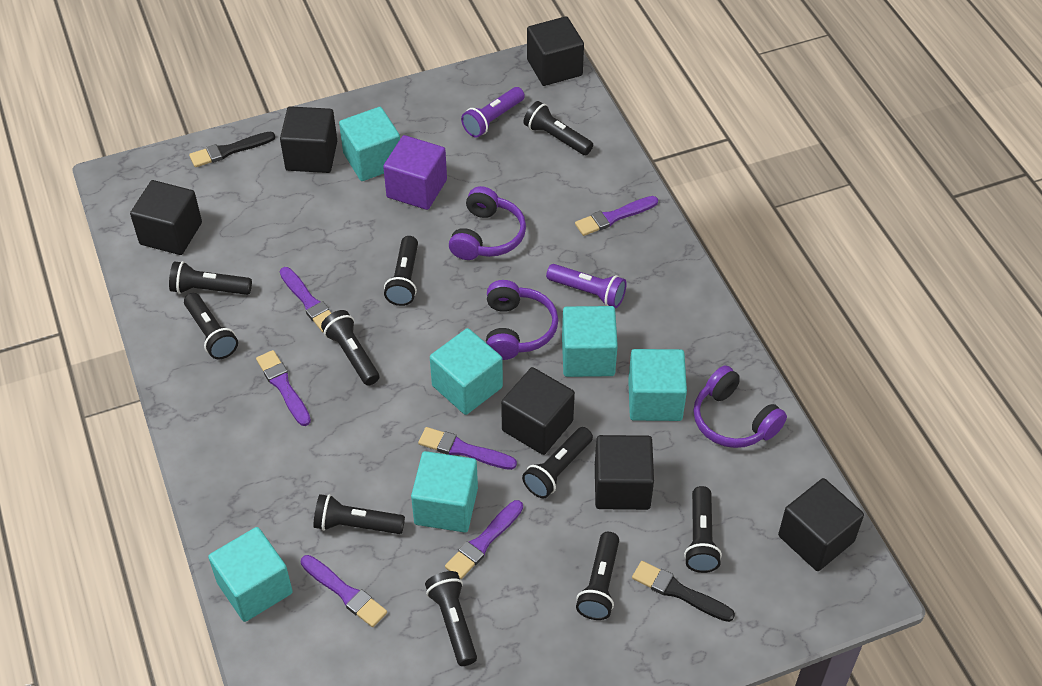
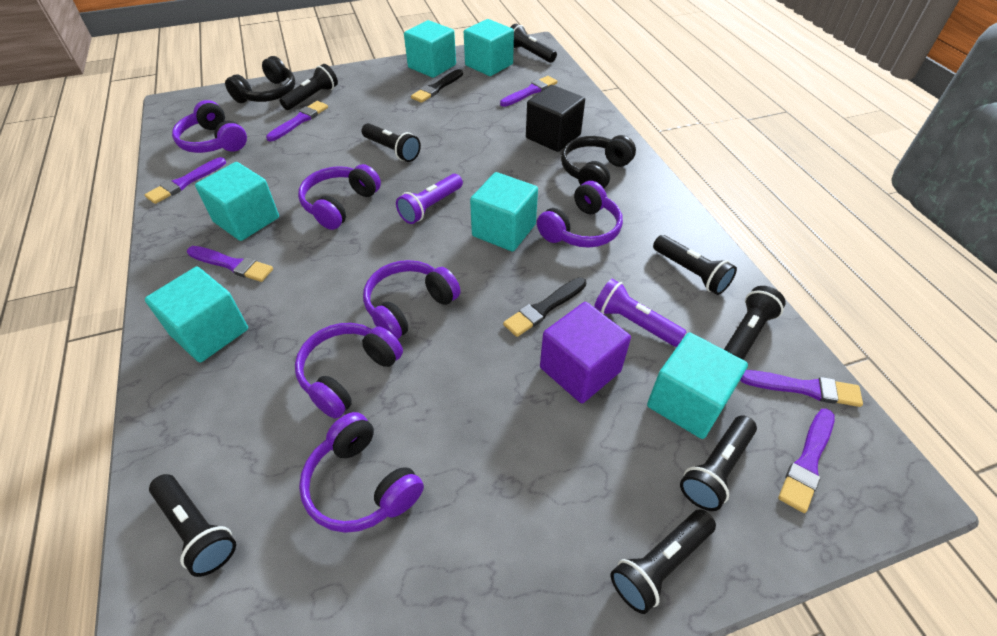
black cube: 6 -> 1
black flashlight: 10 -> 8
black headphones: 0 -> 2
purple headphones: 3 -> 6

